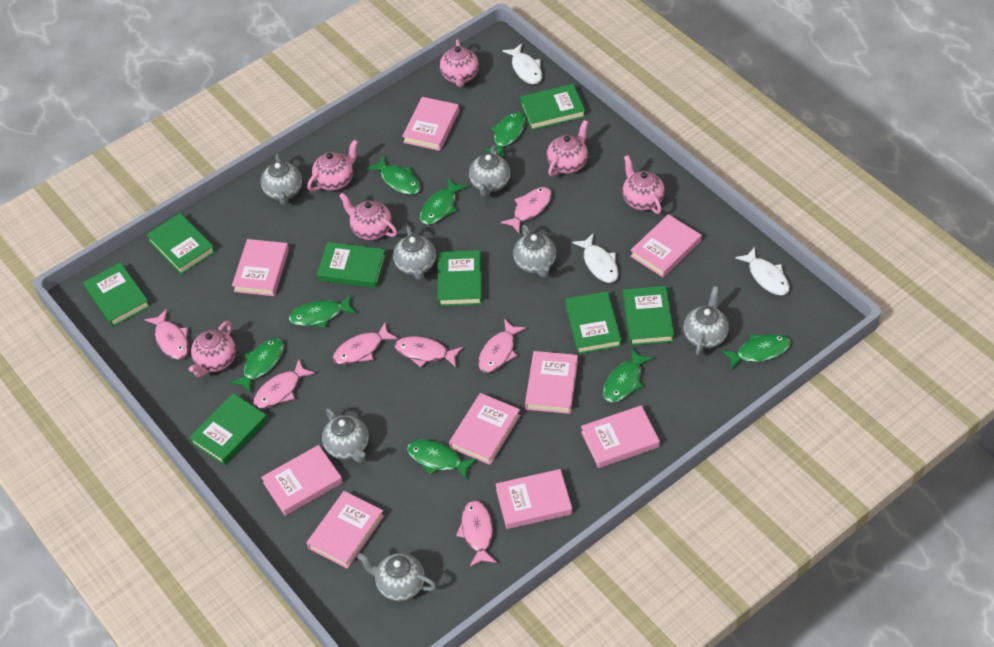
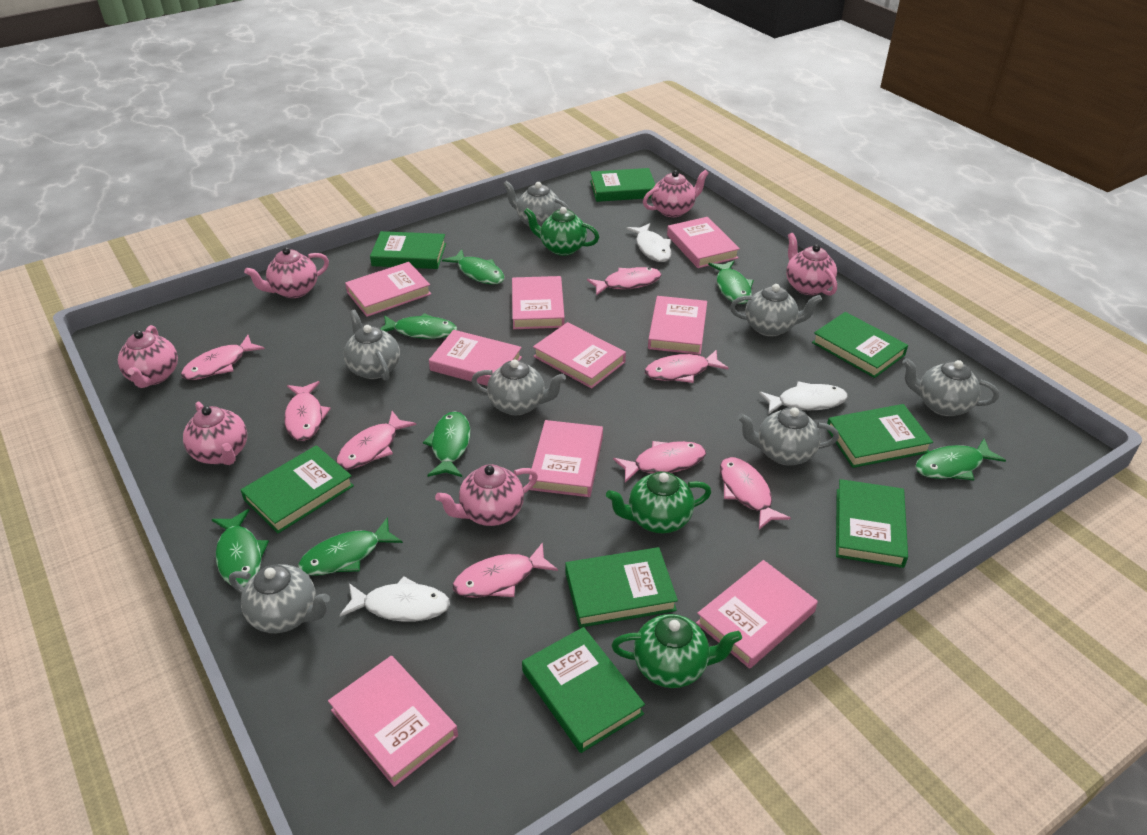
green fish: 8 -> 7
green teapot: 0 -> 3
pink fish: 7 -> 8

